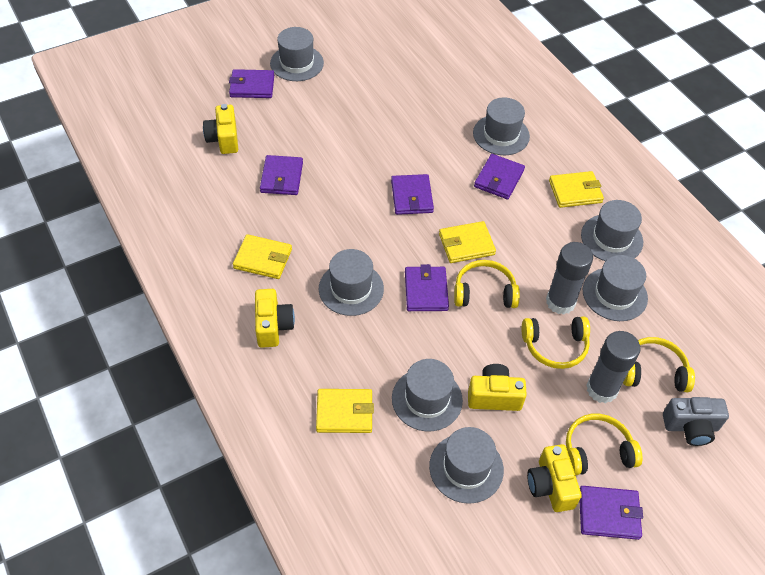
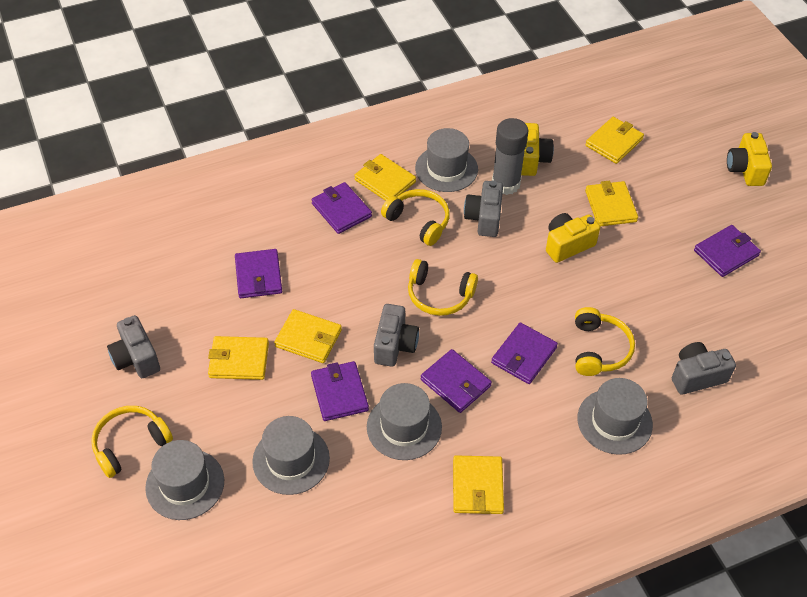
grey camera: 1 -> 4
grey glue stick: 2 -> 1
grey hat: 7 -> 5
yellow camera: 4 -> 3
yellow wallet: 4 -> 6

